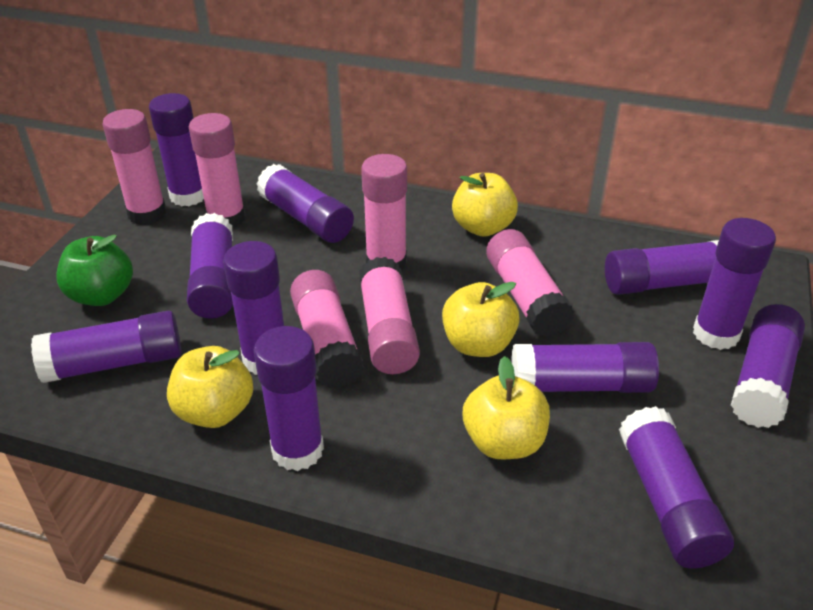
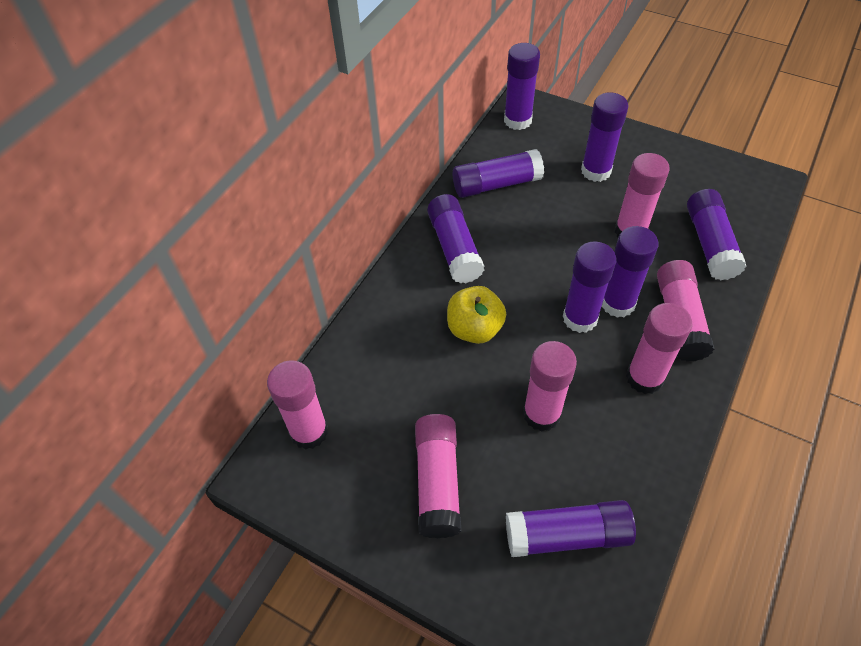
green apple: 1 -> 0
purple glue stick: 11 -> 8
yellow apple: 4 -> 1

